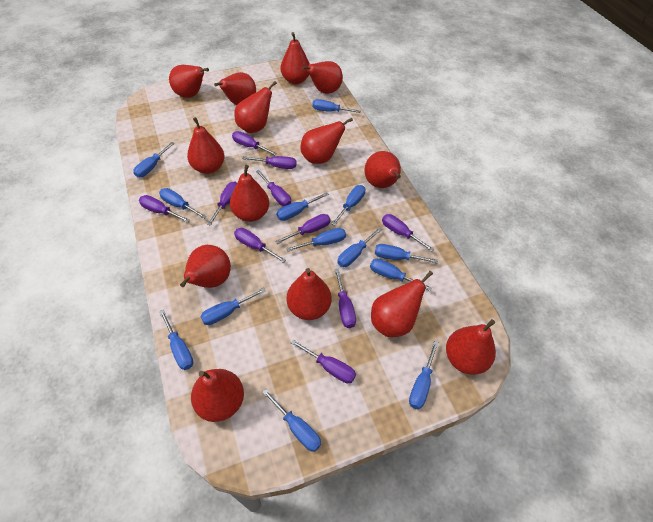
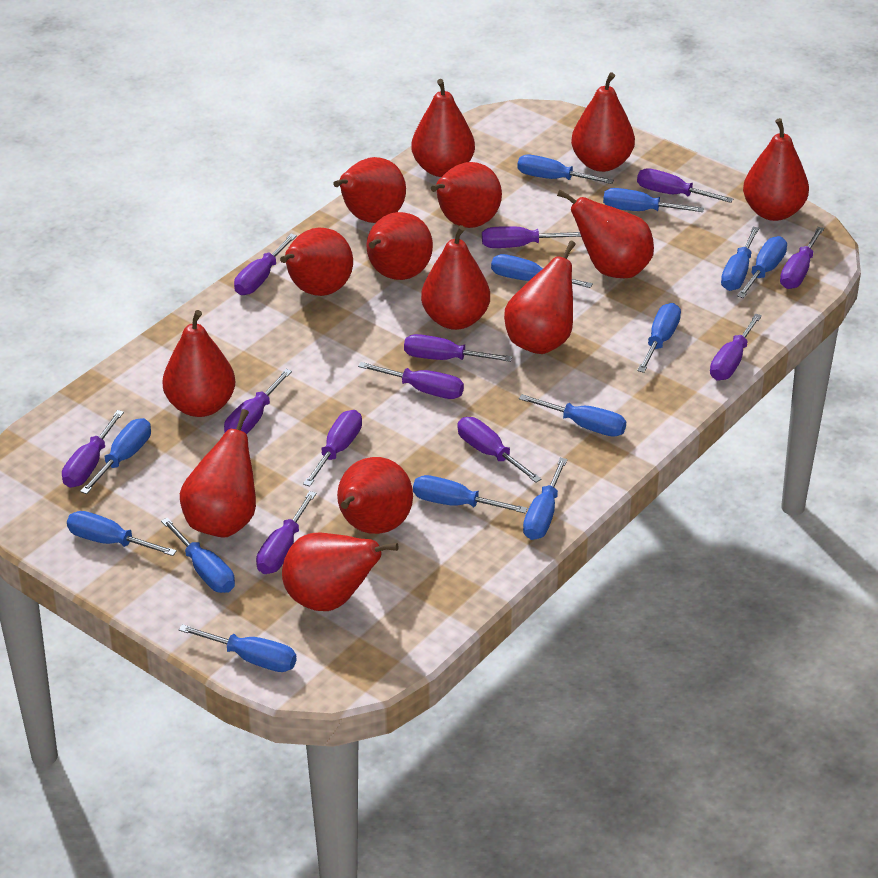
purple screwdriver: 10 -> 12

